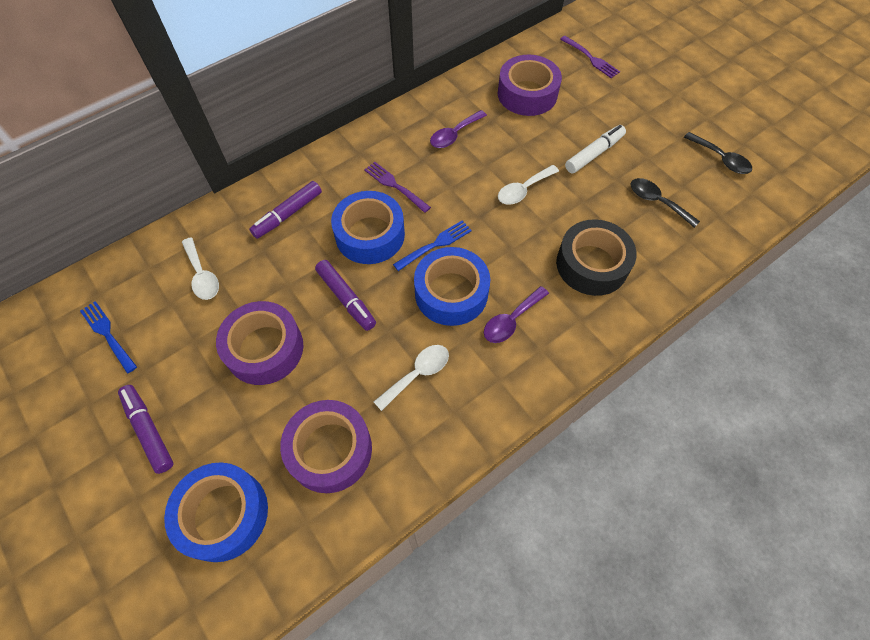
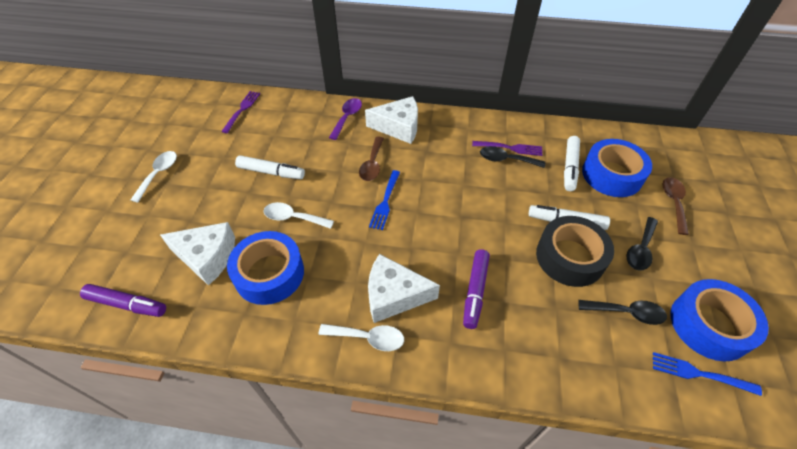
black spoon: 2 -> 3
brown spoon: 0 -> 2
purple marker: 3 -> 2
purple spoon: 2 -> 1
purple tape: 3 -> 0
white cheese: 0 -> 3
white marker: 1 -> 3

